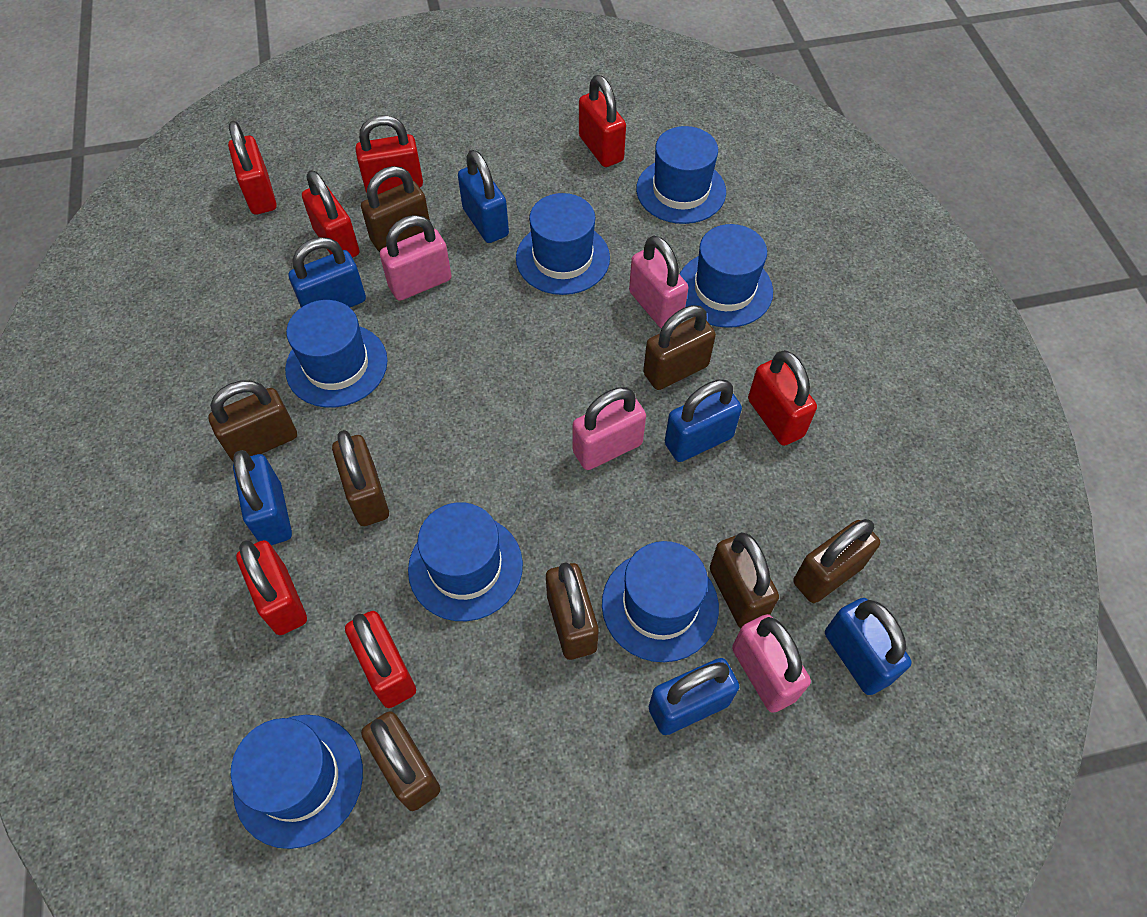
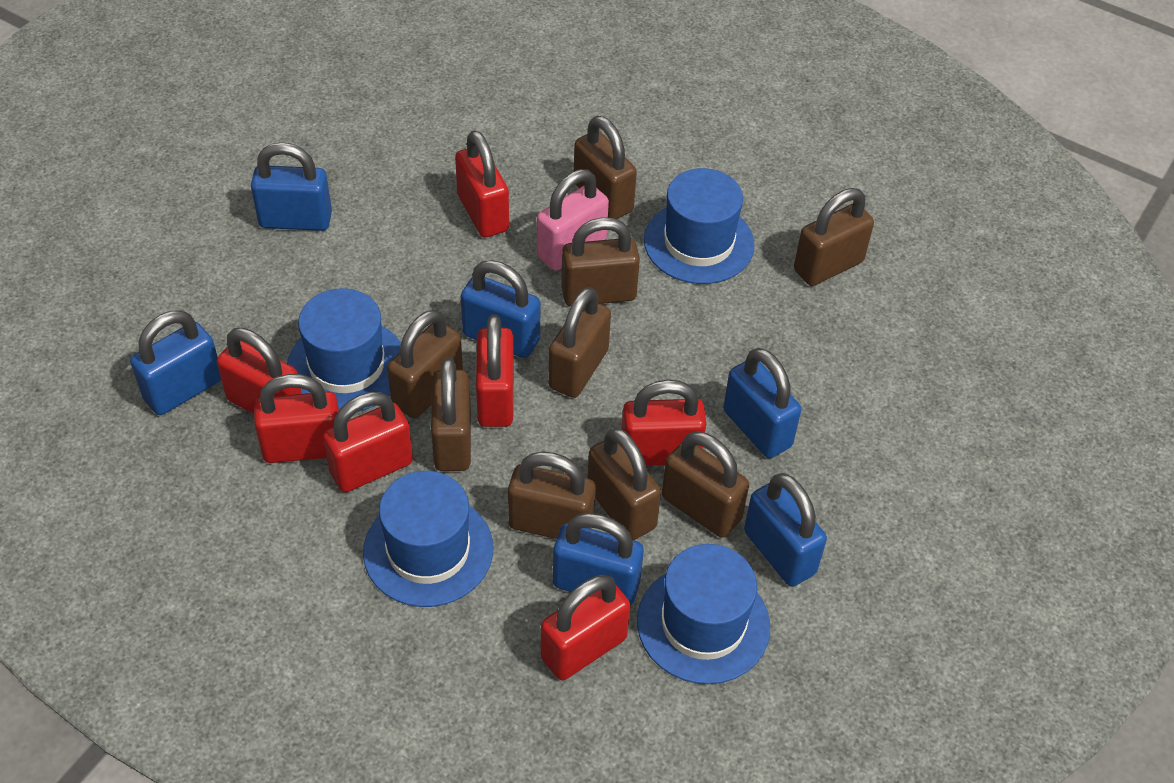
blue hat: 7 -> 4
brown padlock: 8 -> 9
pink padlock: 4 -> 1

